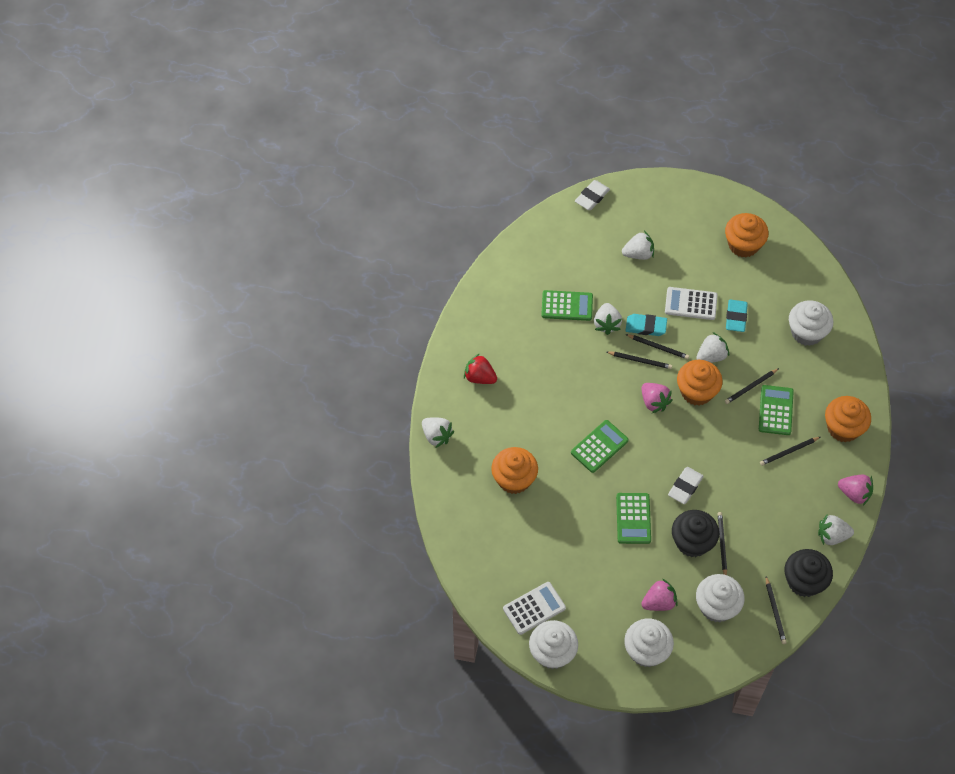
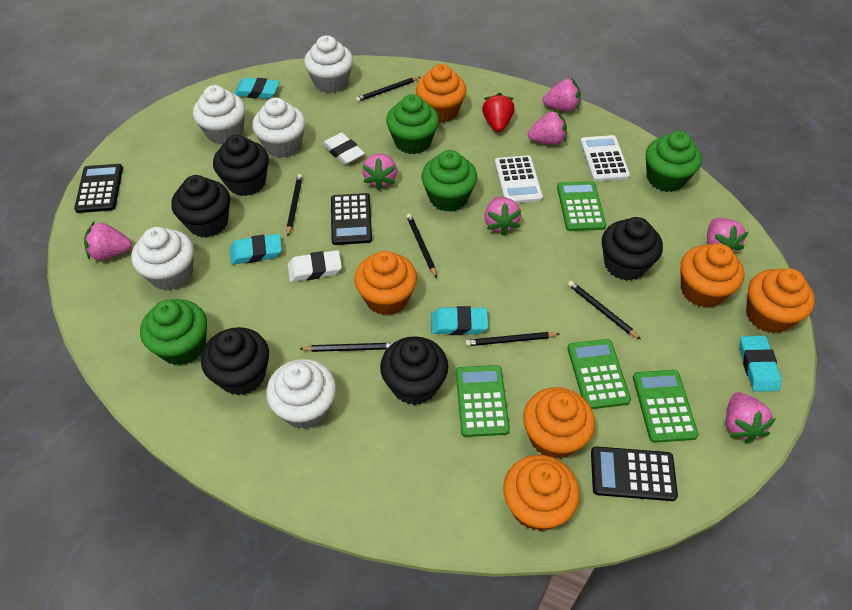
black calculator: 0 -> 3
black cupcake: 2 -> 5
green cupcake: 0 -> 4
orange cupcake: 4 -> 6
pink strawberry: 3 -> 7
turquoise eraser: 2 -> 4
white cupcake: 4 -> 5
white strawberry: 5 -> 0

